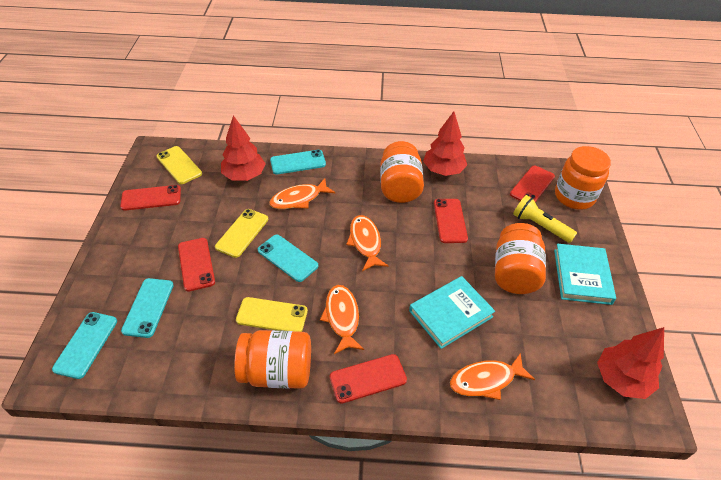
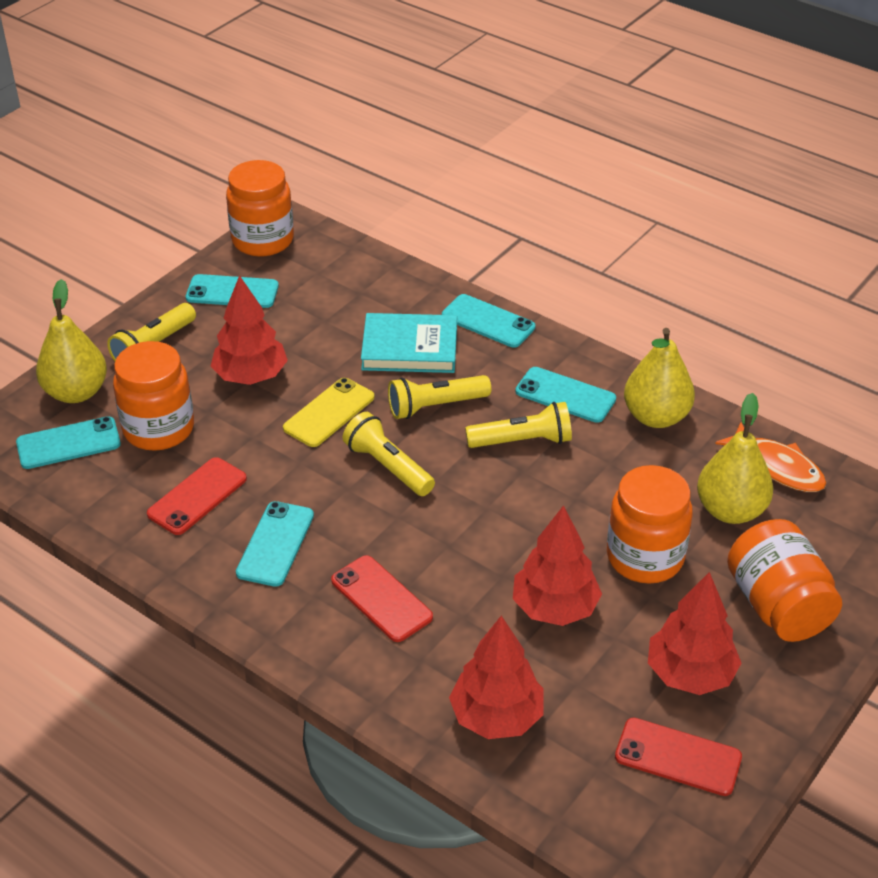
orange fish: 4 -> 1
red phone: 5 -> 3
red tree: 3 -> 4
turquoise book: 2 -> 1
turquoise phone: 4 -> 5
yellow flashlight: 1 -> 4
yellow pear: 0 -> 3
yellow phone: 3 -> 1

